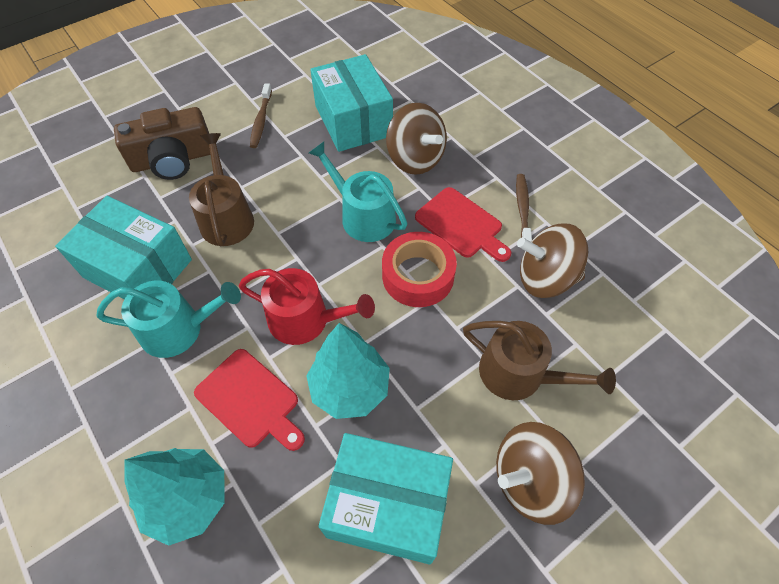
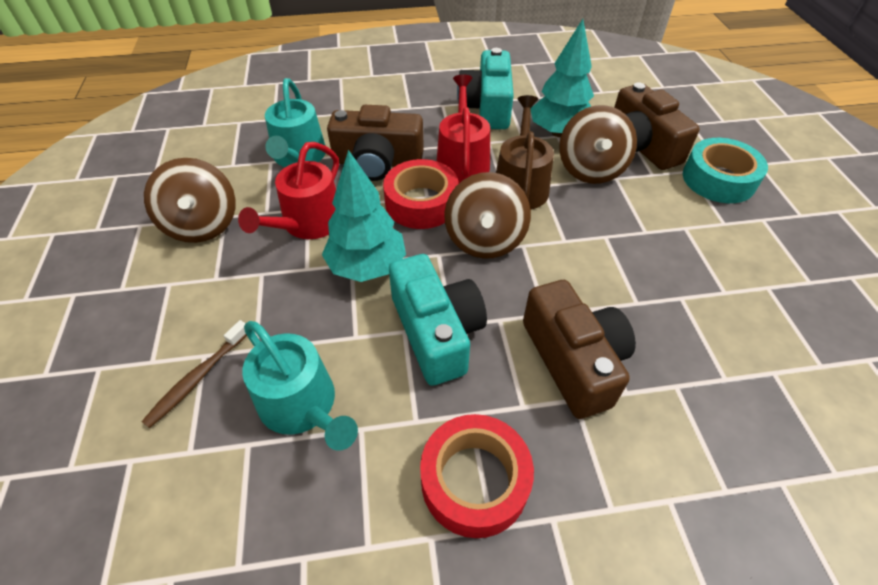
brown camera: 1 -> 3
brown toothbrush: 2 -> 1
brown watering can: 2 -> 1
red cutting board: 2 -> 0
red tape: 1 -> 2
red watering can: 1 -> 2
turquoise box: 3 -> 0
turquoise camera: 0 -> 2
turquoise tape: 0 -> 1

